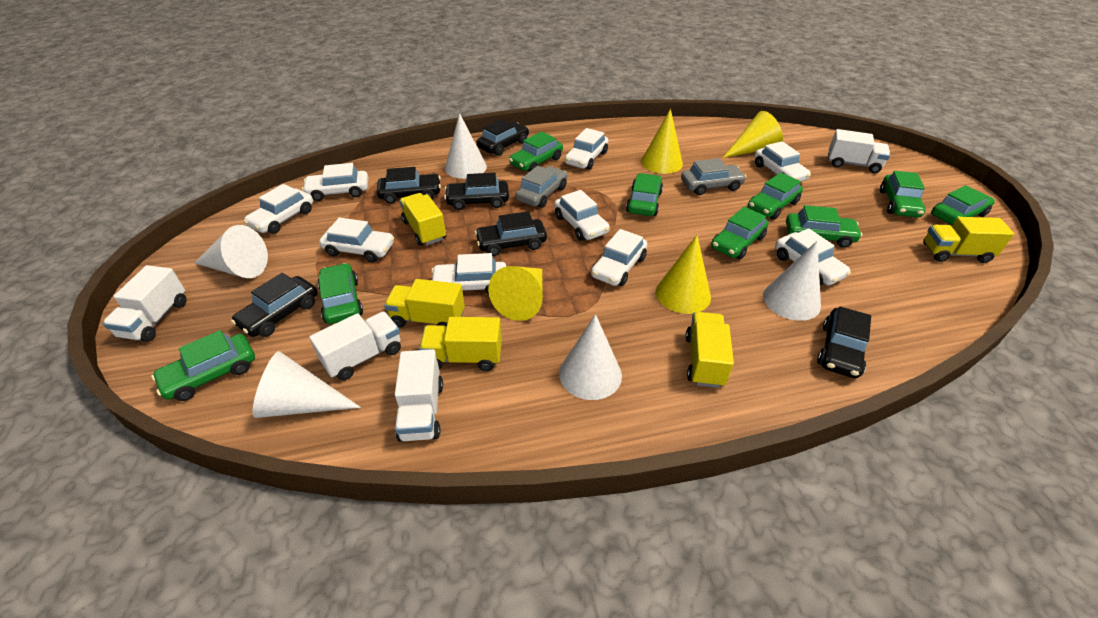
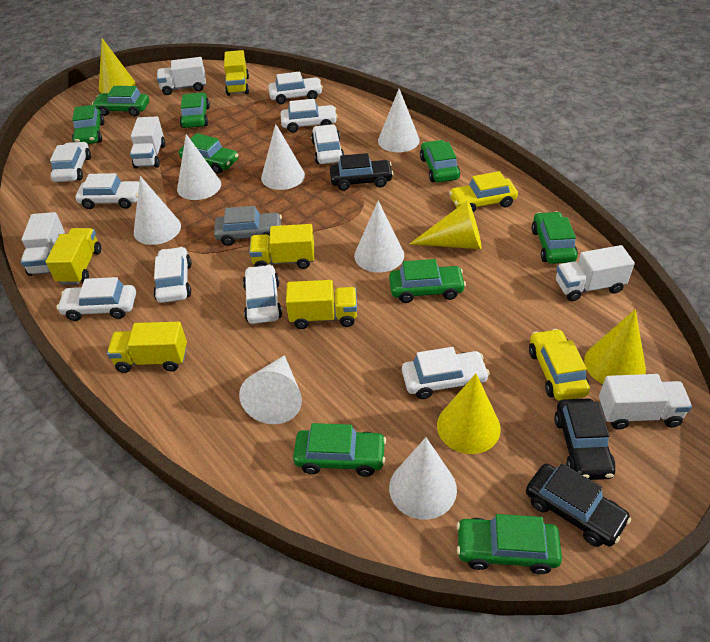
black car: 6 -> 3
grey car: 2 -> 1
white cone: 5 -> 7
white truck: 4 -> 5
yellow car: 0 -> 2

